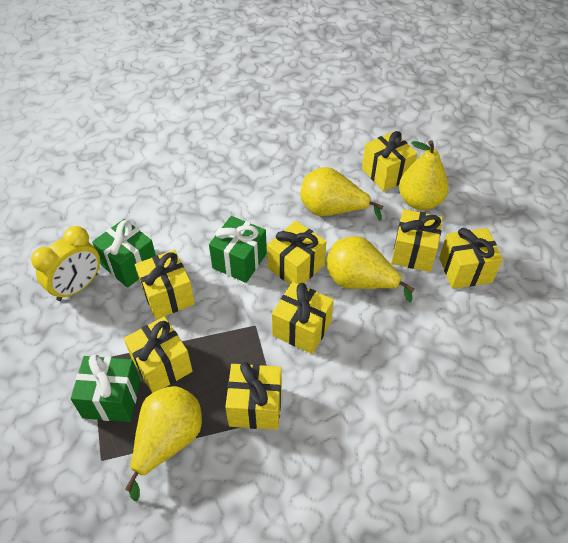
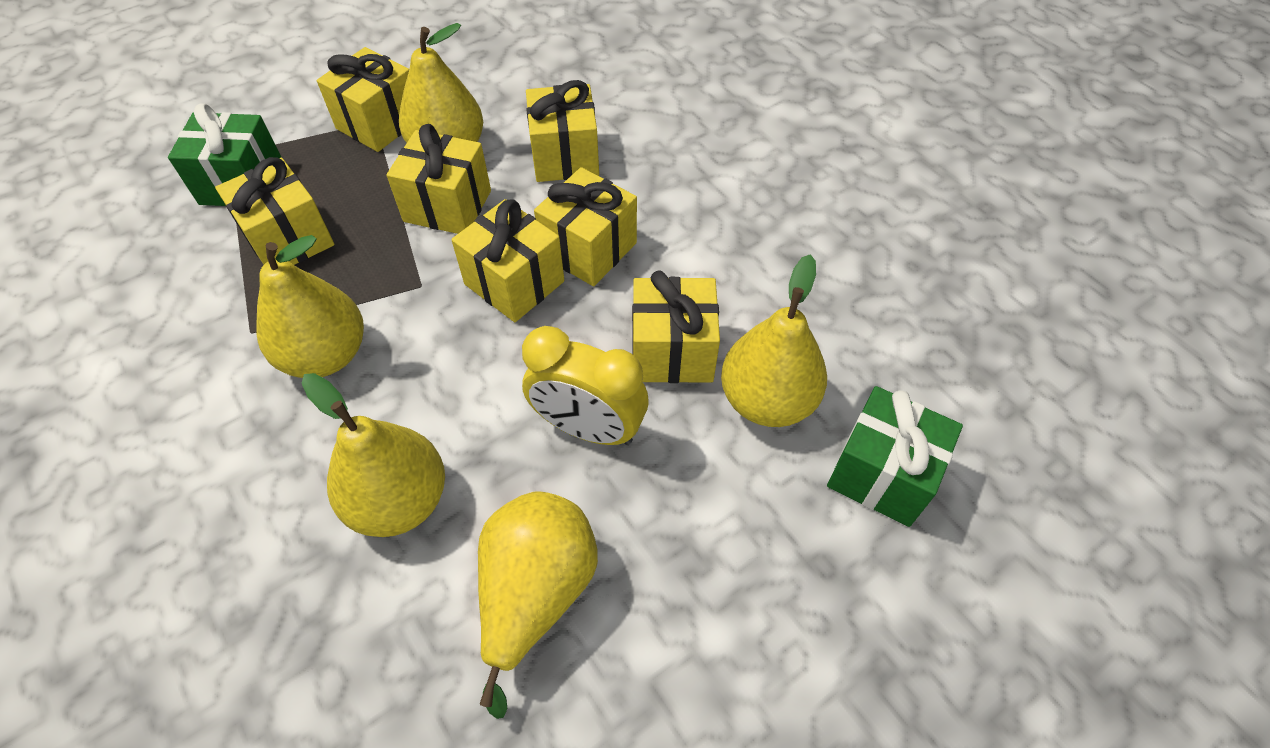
green gift: 3 -> 2
yellow gift: 8 -> 7
yellow pear: 4 -> 5

